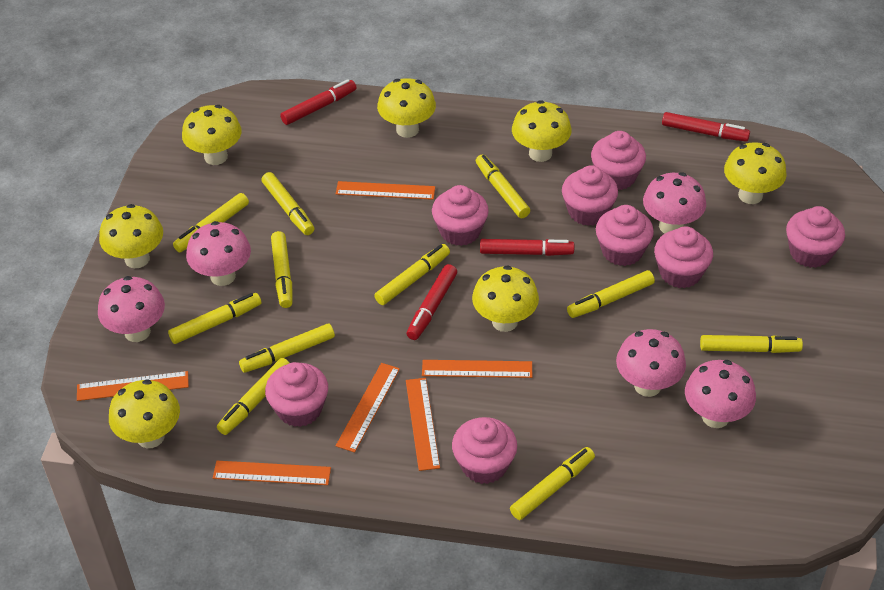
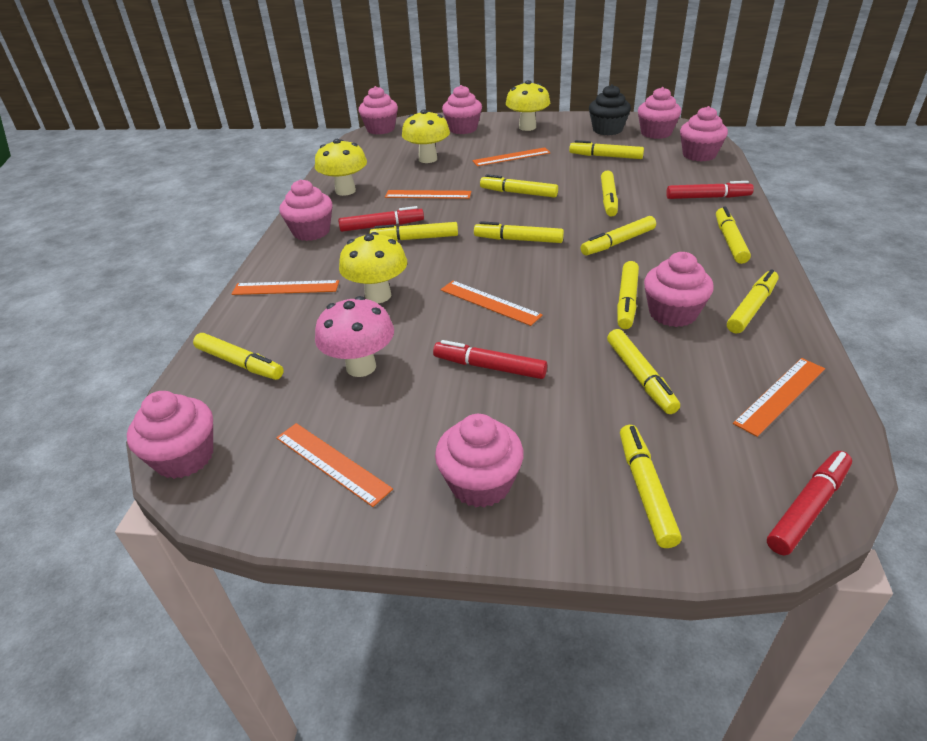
black cupcake: 0 -> 1
pink mushroom: 5 -> 1
yellow marker: 11 -> 12
yellow mushroom: 7 -> 4

